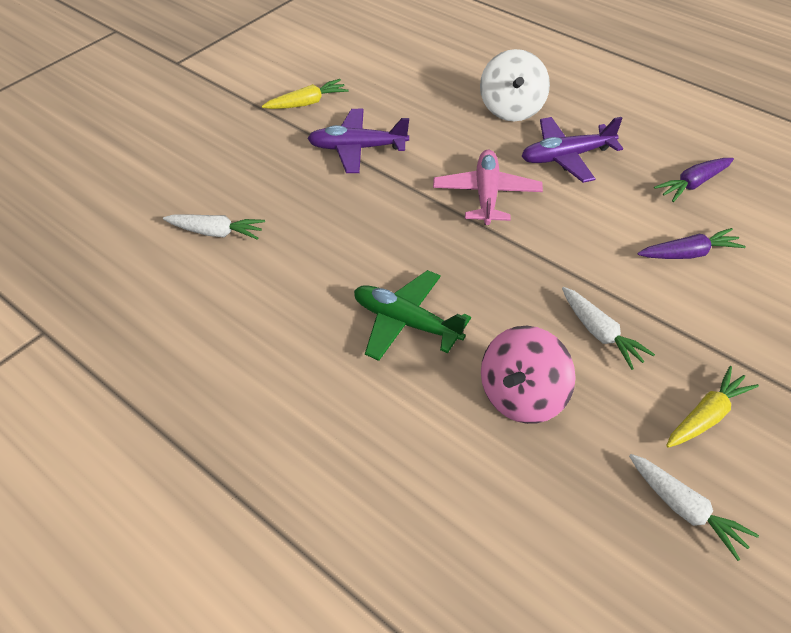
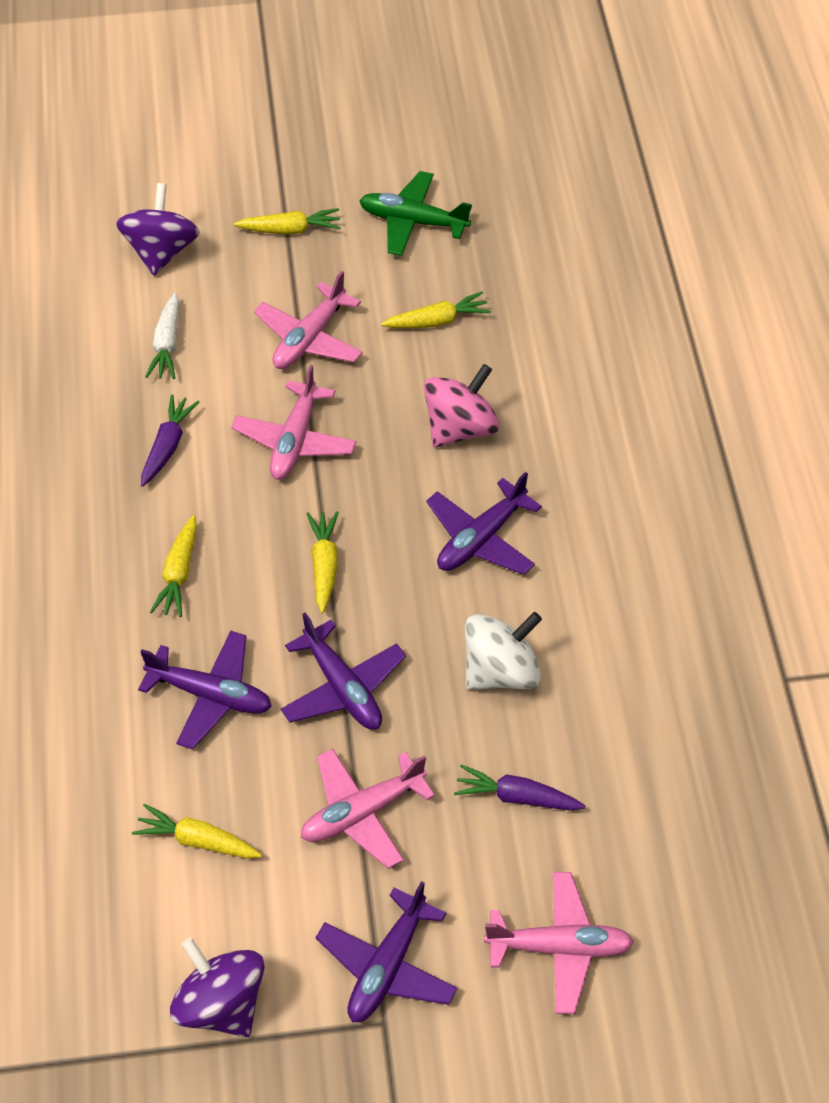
pink plane: 1 -> 4
purple plane: 2 -> 4
purple spinning top: 0 -> 2
white carrot: 3 -> 1
yellow carrot: 2 -> 5

